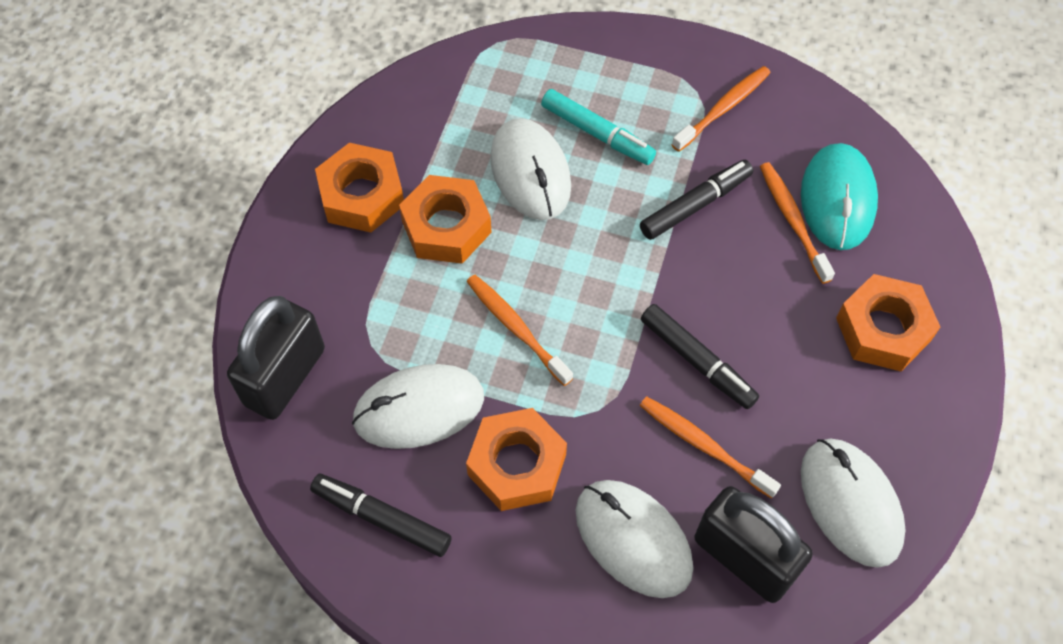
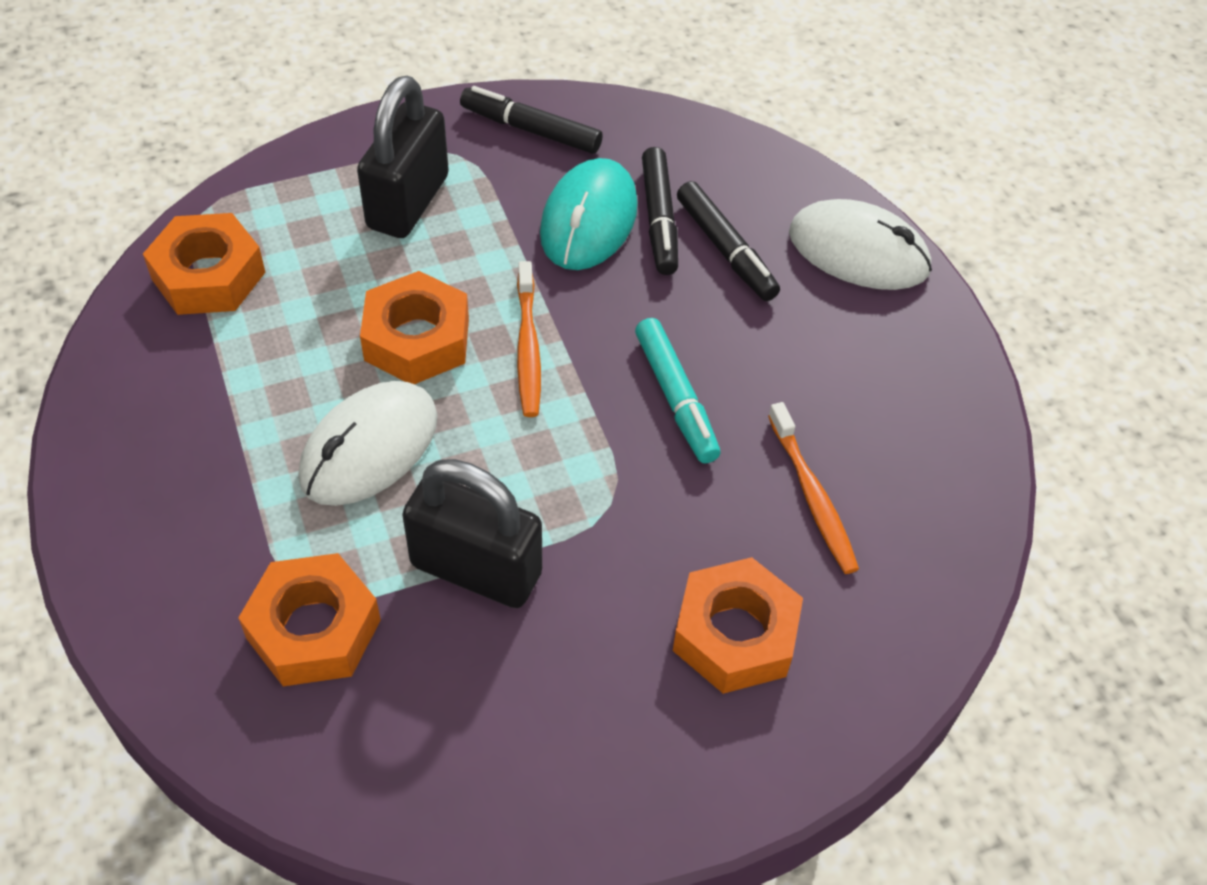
orange toothbrush: 4 -> 2
white mouse: 4 -> 2

